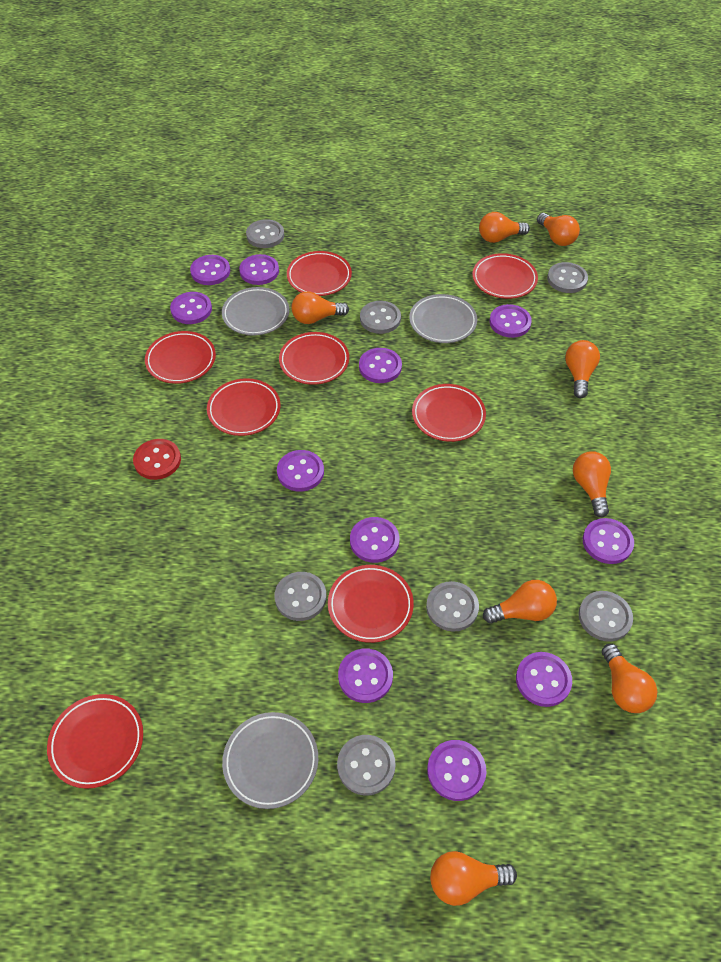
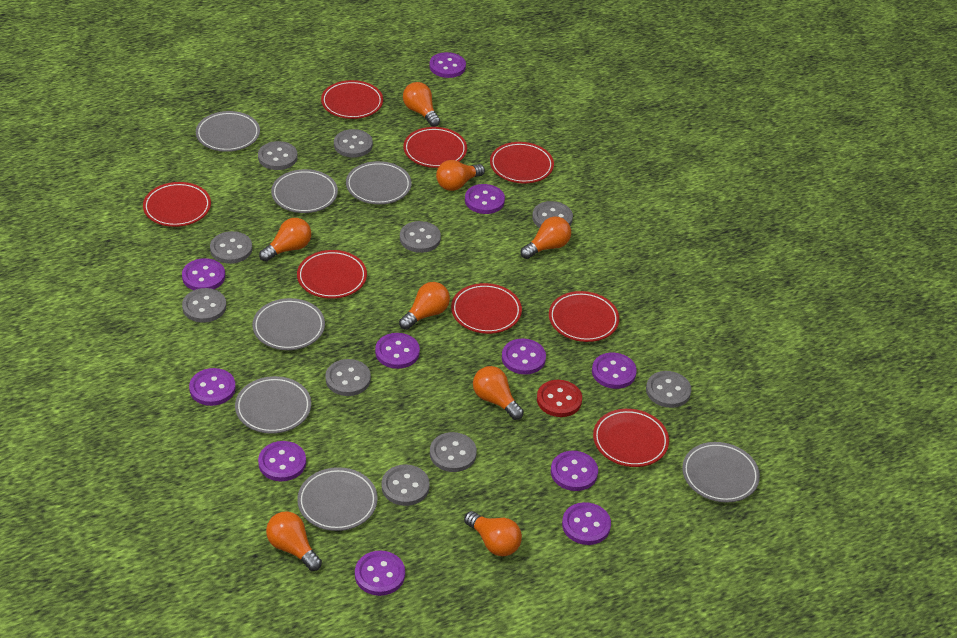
grey button: 7 -> 10
grey plate: 3 -> 7

